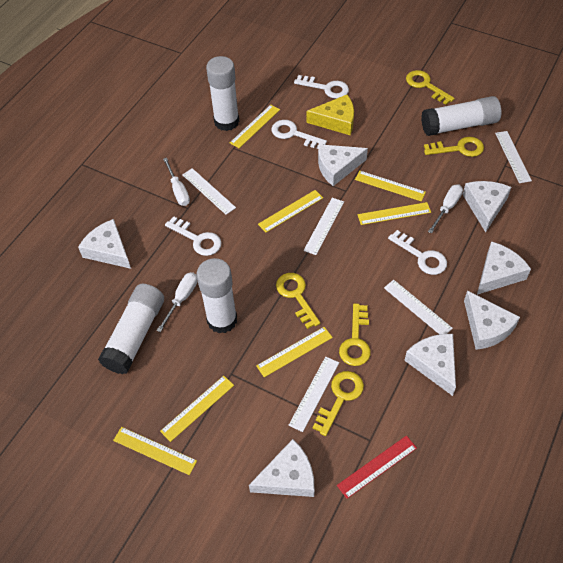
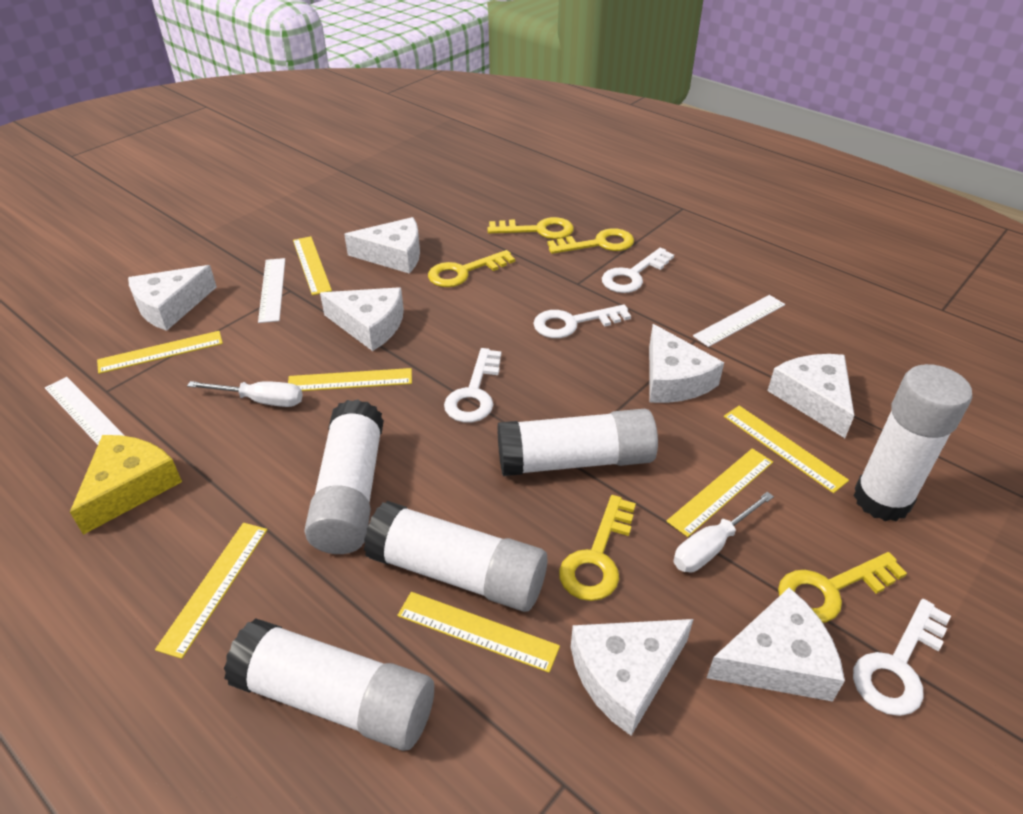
red ruler: 1 -> 0
white glue stick: 4 -> 5
white ruler: 5 -> 3
white screwdriver: 3 -> 2

